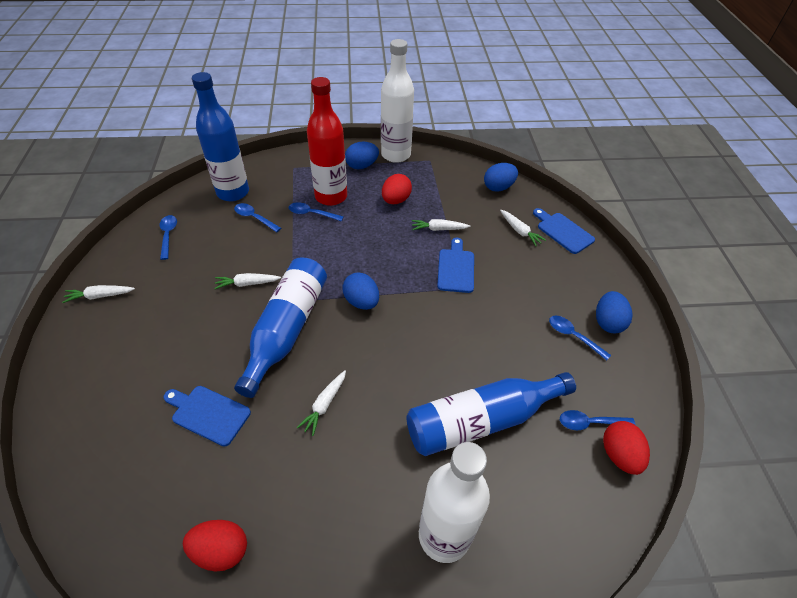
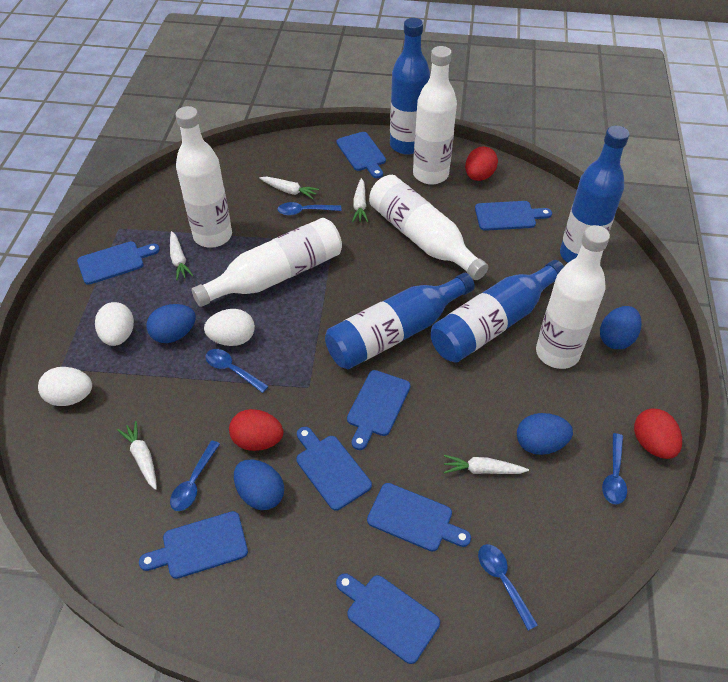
blue bottle: 3 -> 4
blue cutting board: 3 -> 8
red bottle: 1 -> 0
white bottle: 2 -> 5
white egg: 0 -> 3

